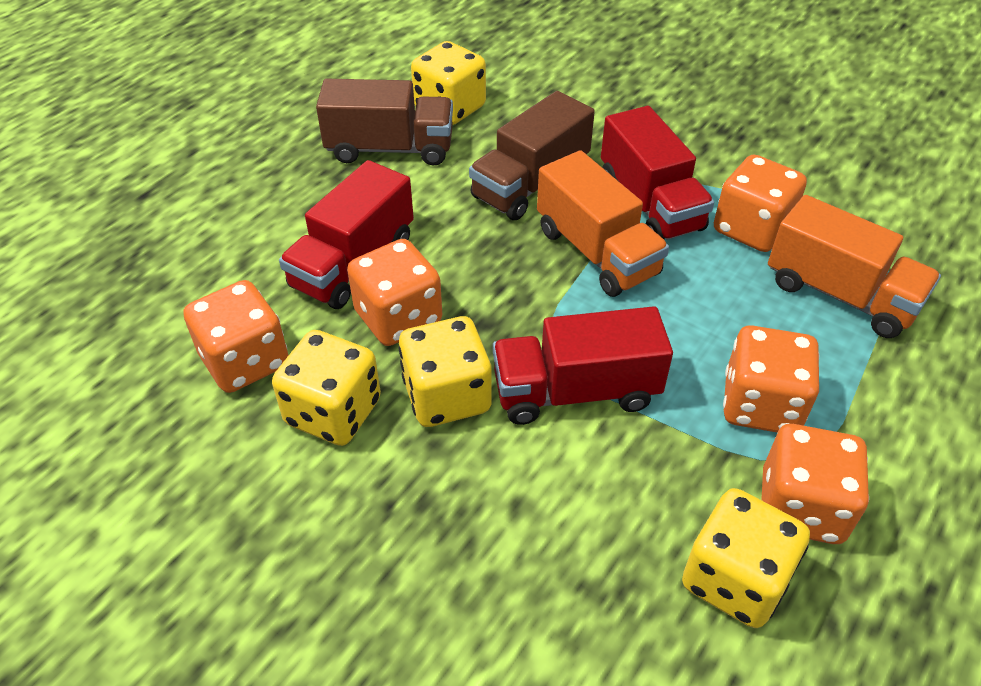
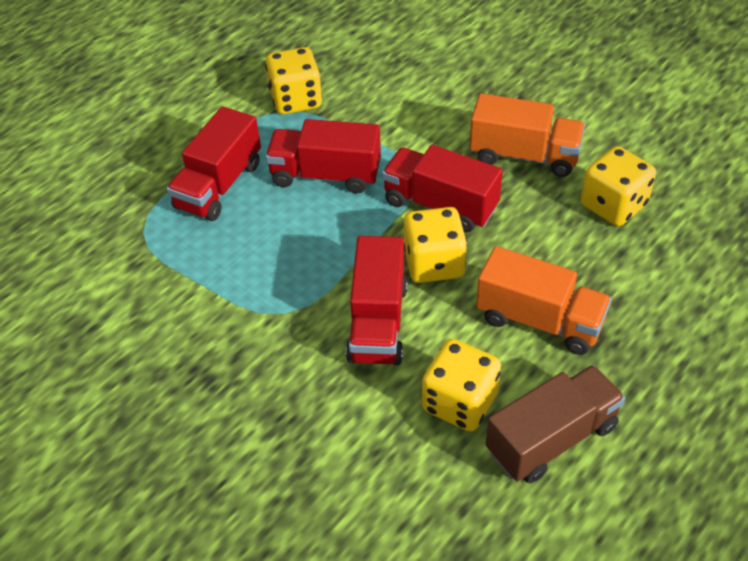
brown truck: 2 -> 1
orange dice: 5 -> 0
red truck: 3 -> 4

